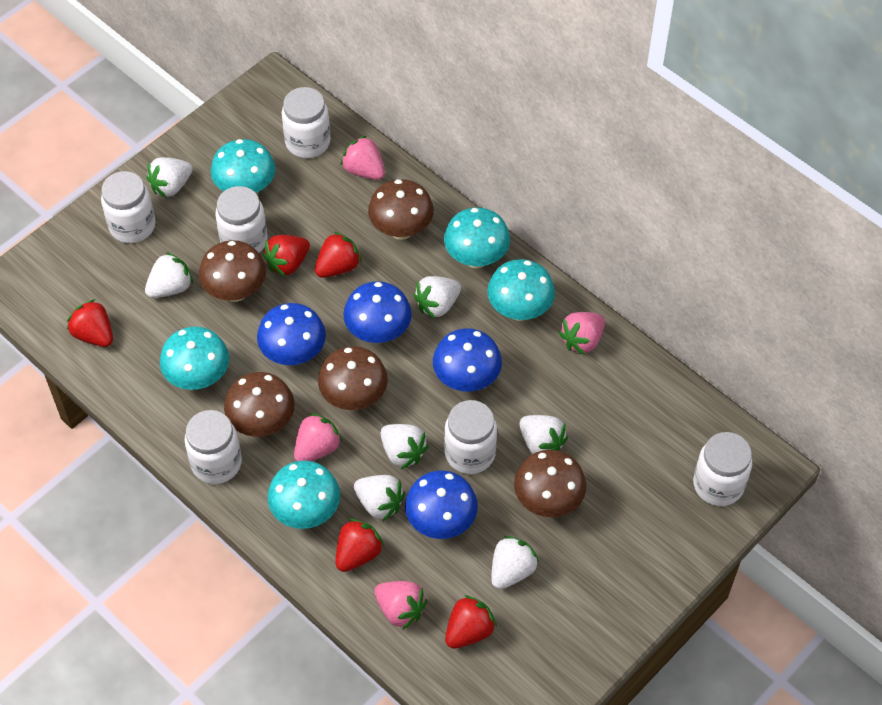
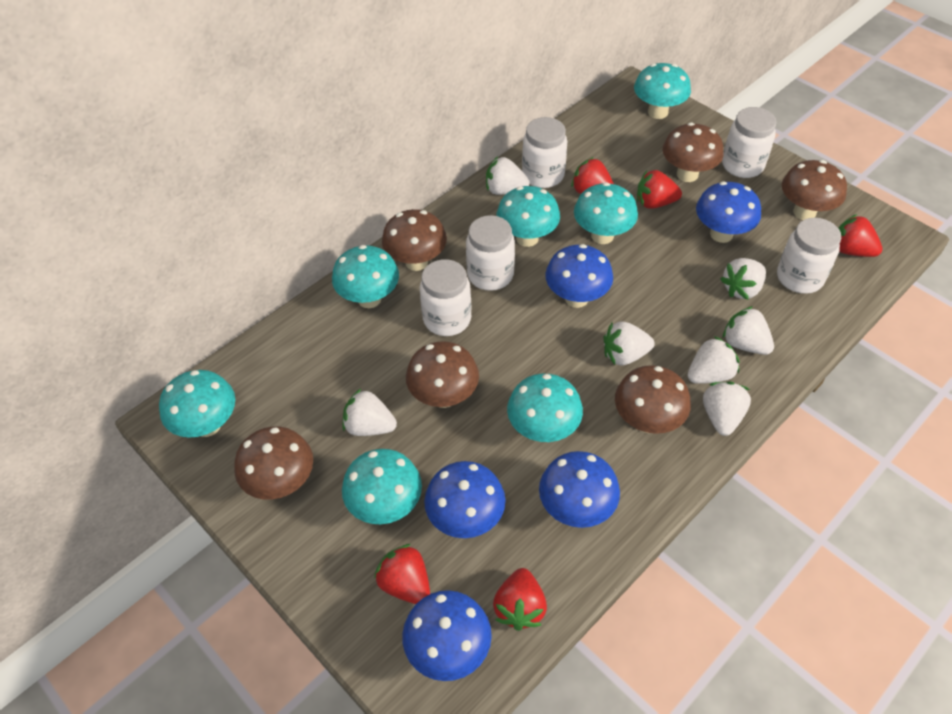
blue mushroom: 4 -> 5
brown mushroom: 5 -> 6
pink strawberry: 4 -> 0
turquoise mushroom: 5 -> 7
white jar: 6 -> 5

